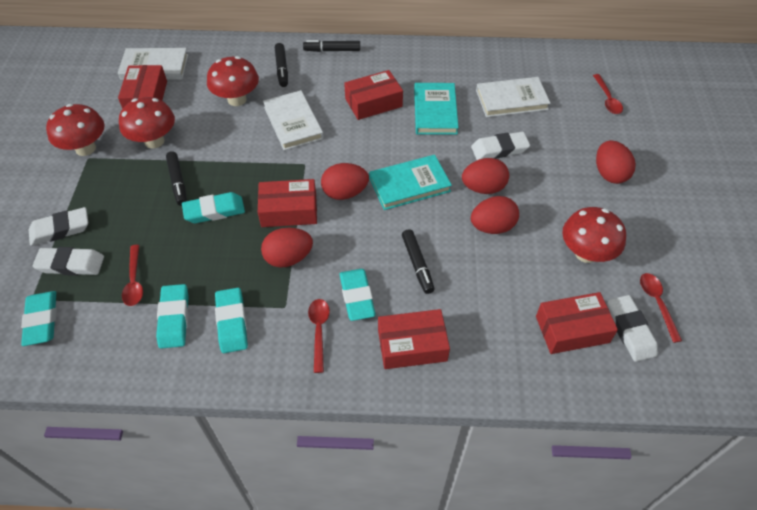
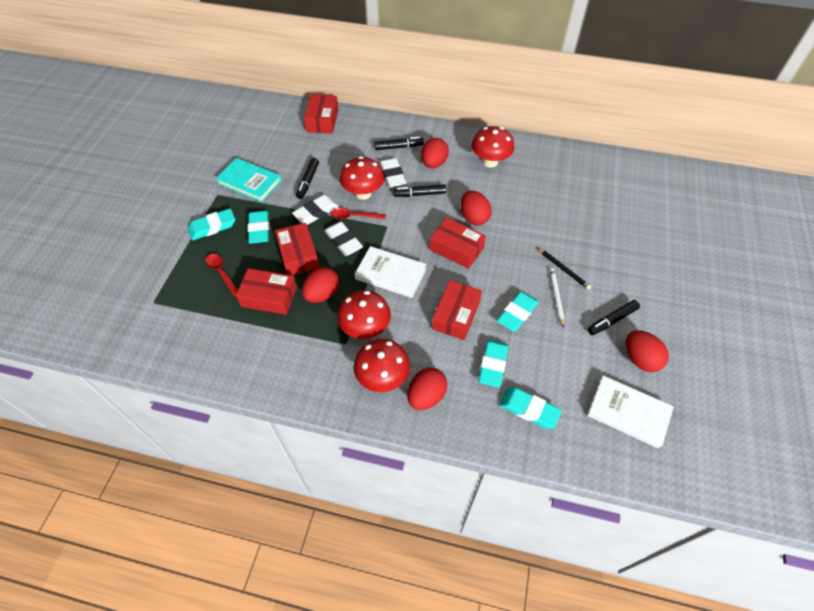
black pencil: 0 -> 1
red spoon: 4 -> 2
turquoise book: 2 -> 1
white book: 3 -> 2
white eraser: 4 -> 3
white pencil: 0 -> 1

